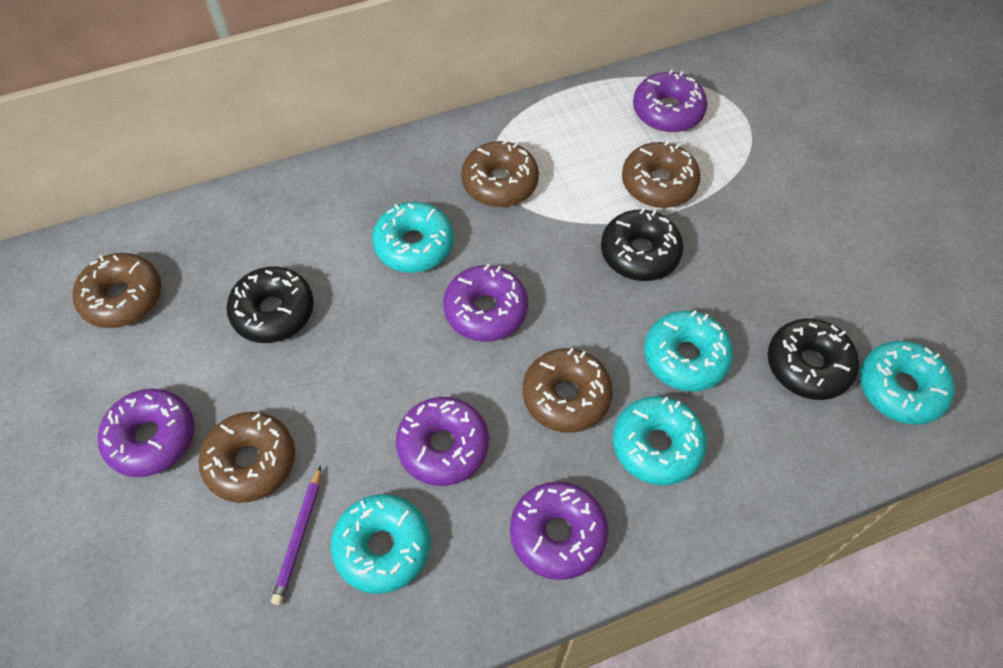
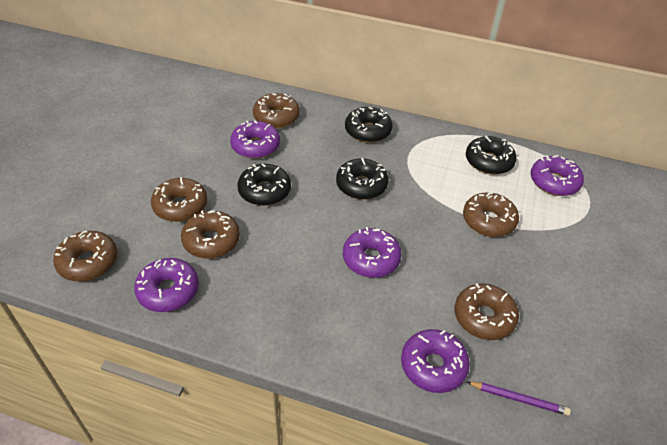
black donut: 3 -> 4
brown donut: 5 -> 6
turquoise donut: 5 -> 0

